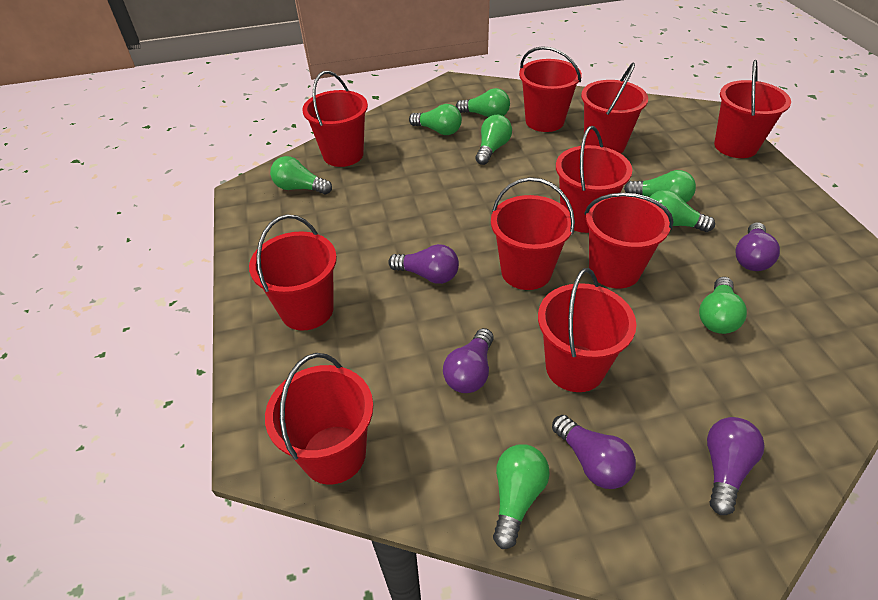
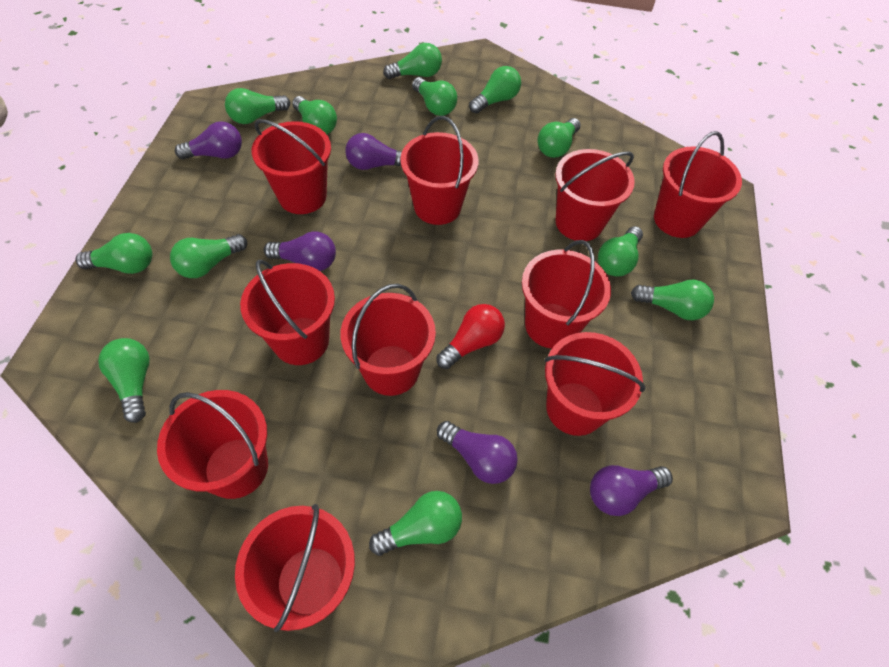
green light bulb: 8 -> 12
red light bulb: 0 -> 1

